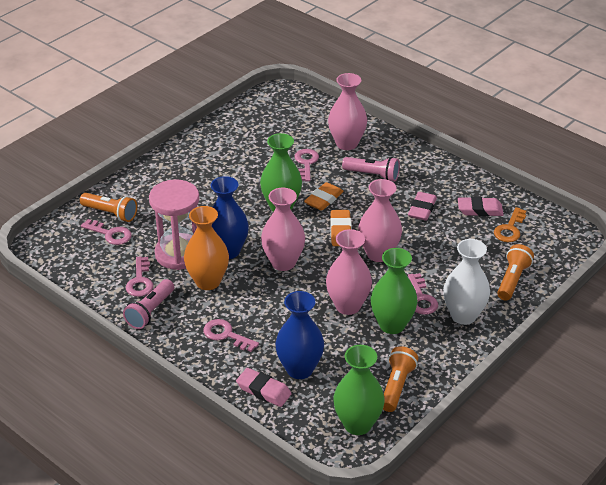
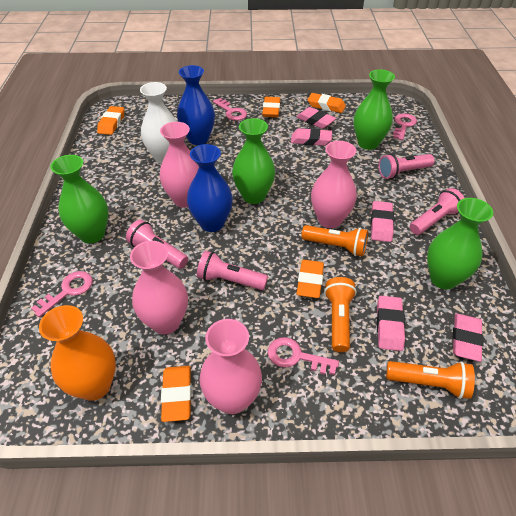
green vase: 3 -> 4
orange eraser: 2 -> 5
orange key: 1 -> 0
pink eraser: 3 -> 5
pink flashlight: 2 -> 4
pink hourglass: 1 -> 0
pink key: 5 -> 4

